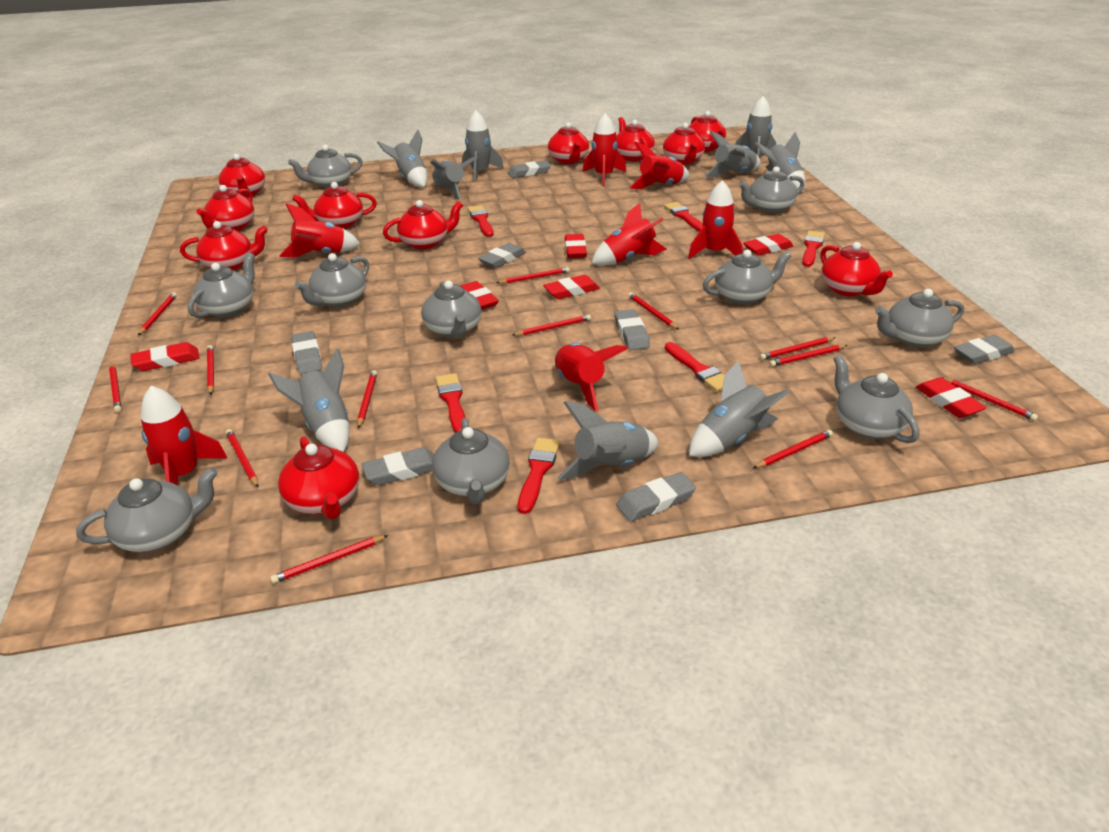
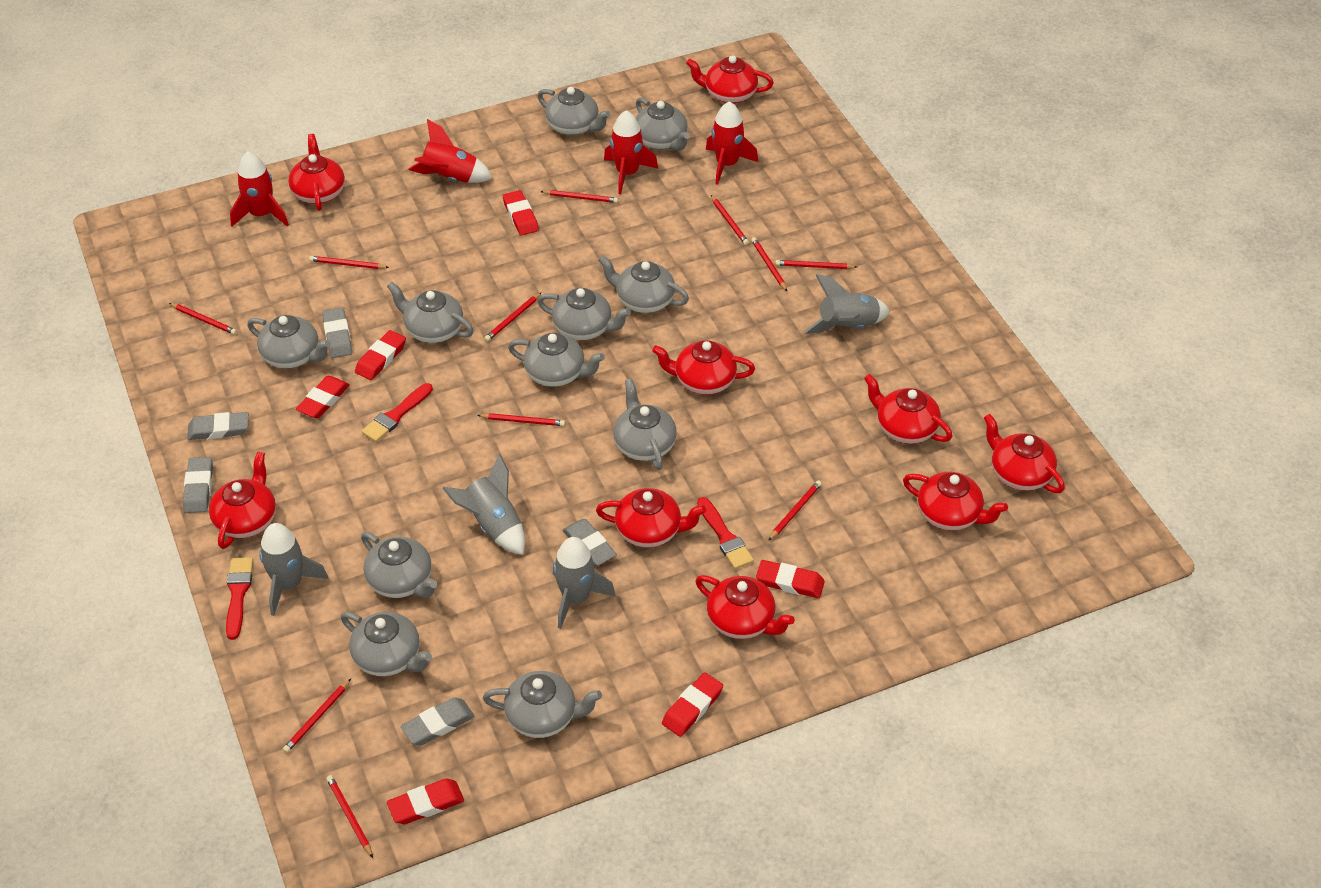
grey eraser: 7 -> 5
grey rocket: 9 -> 4
grey teapot: 10 -> 11
red brush: 6 -> 3
red pencil: 13 -> 11
red rocket: 7 -> 4
red teapot: 11 -> 9

